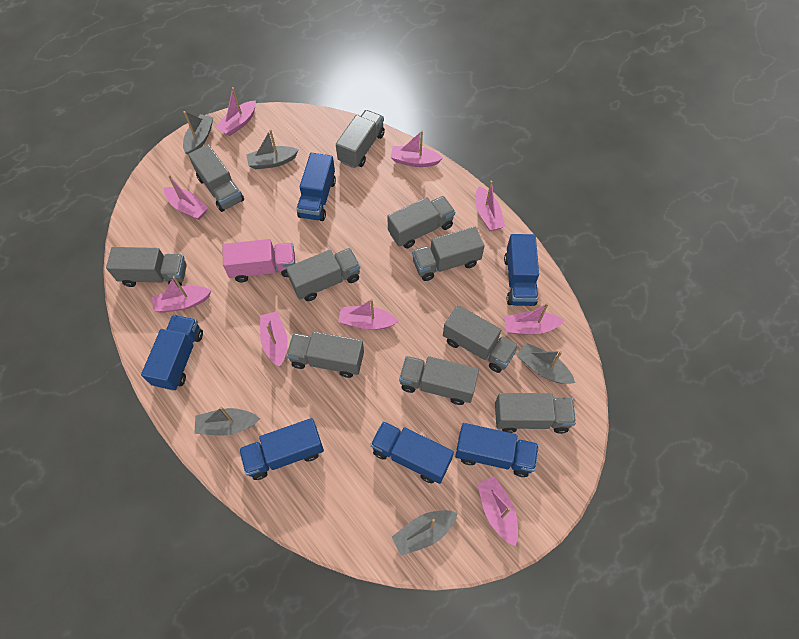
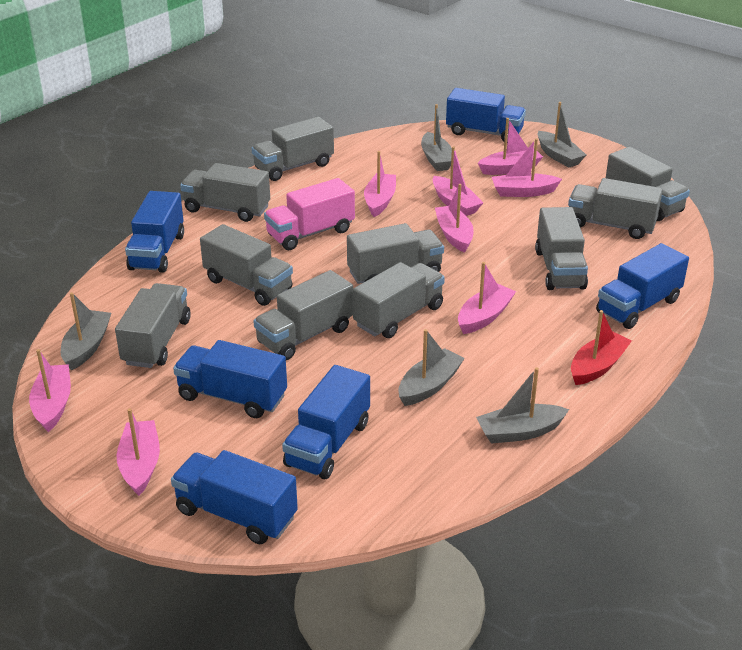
pink boat: 9 -> 8
red boat: 0 -> 1

